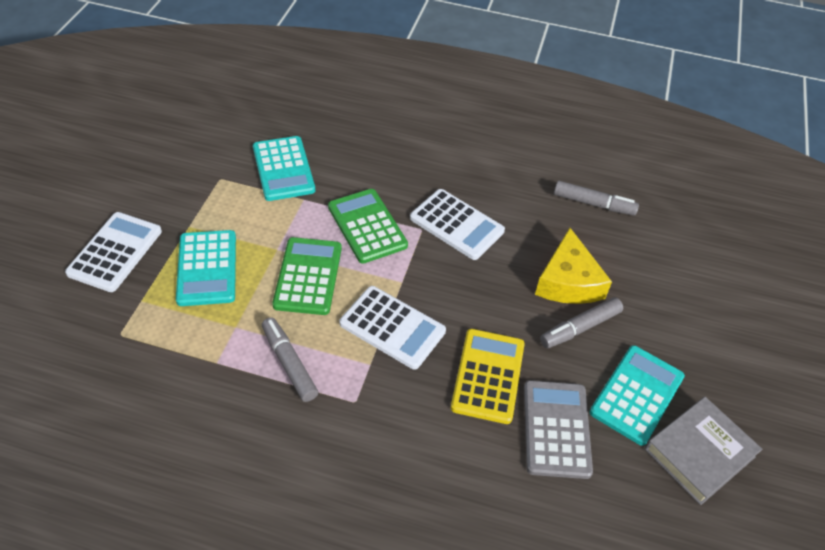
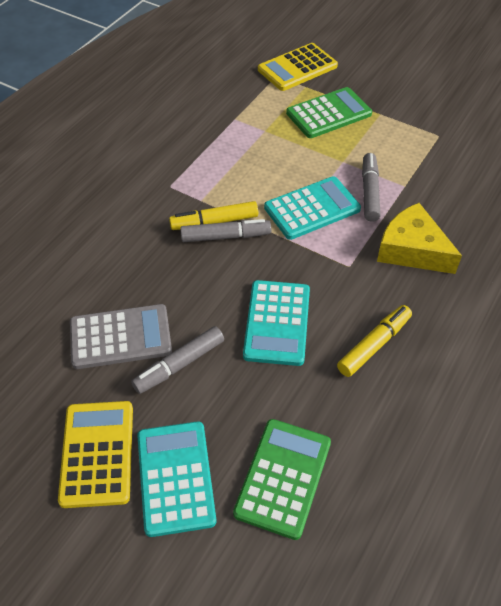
grey book: 1 -> 0
white calculator: 3 -> 0
yellow calculator: 1 -> 2
yellow marker: 0 -> 2

